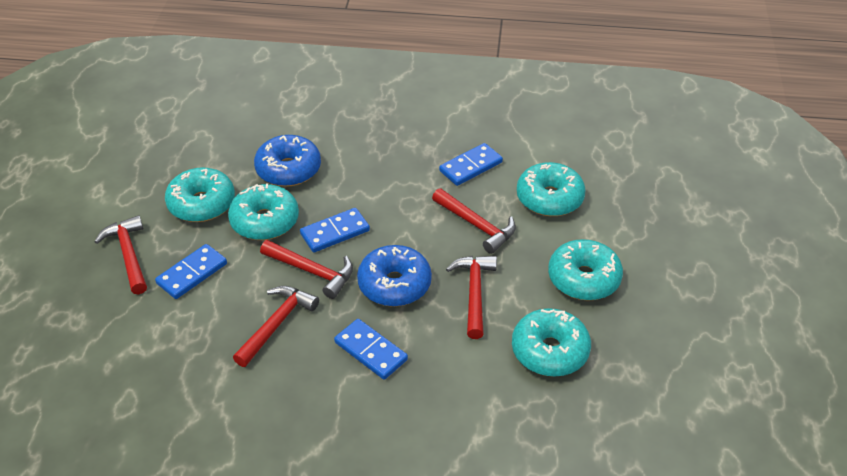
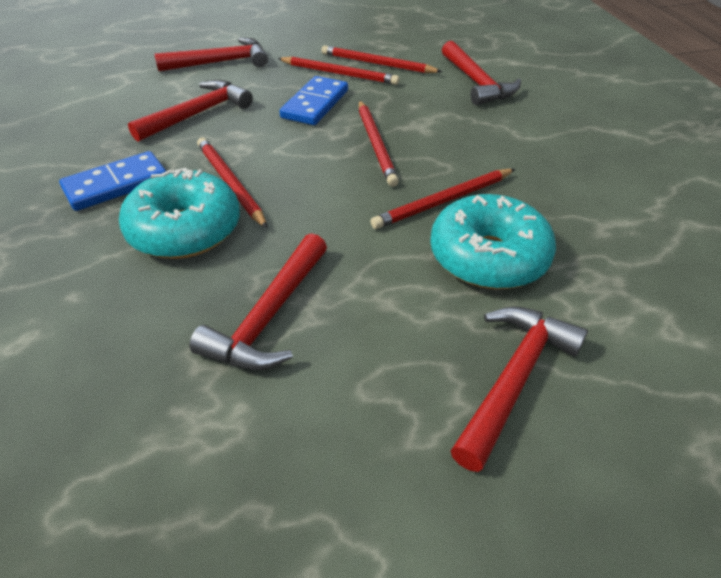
blue domino: 4 -> 2
blue donut: 2 -> 0
red pencil: 0 -> 5
turquoise donut: 5 -> 2

